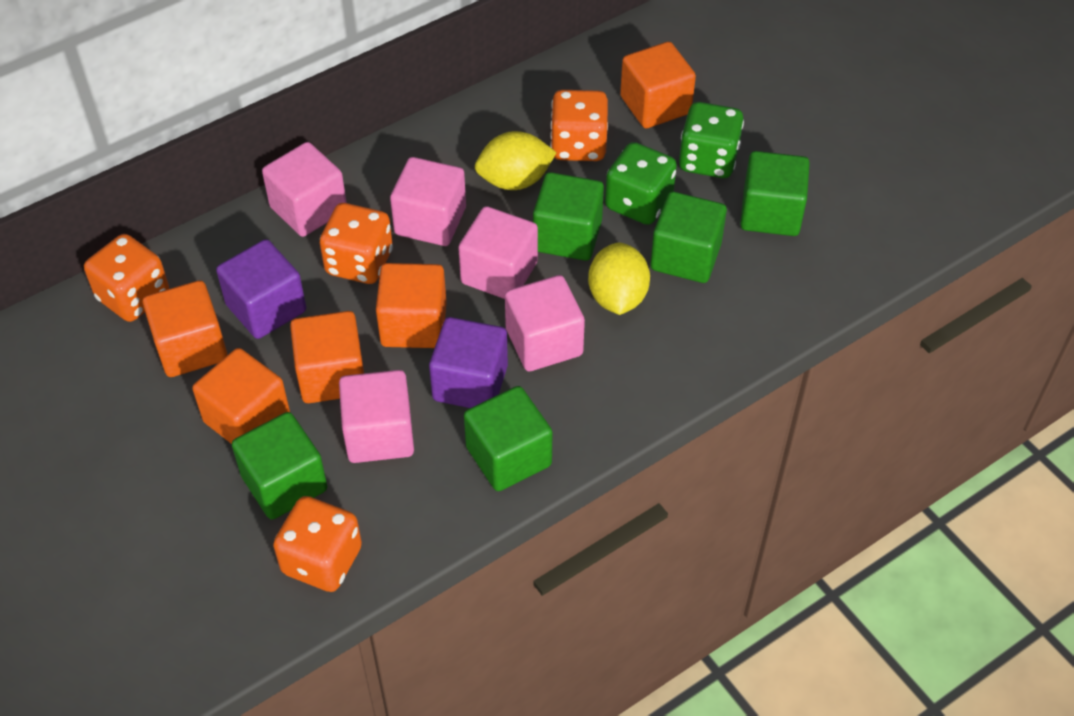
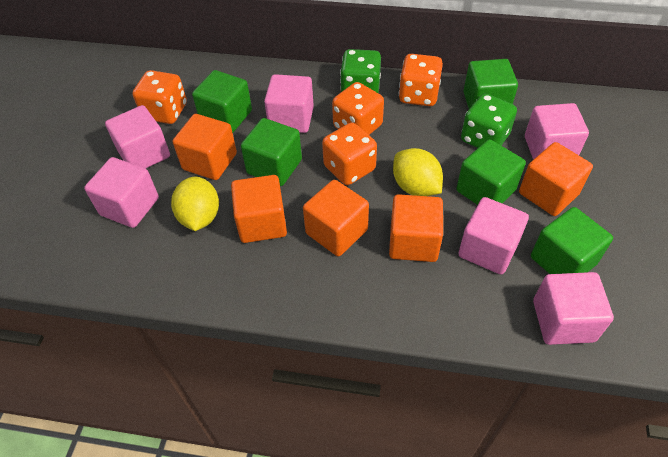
pink cube: 5 -> 6
purple cube: 2 -> 0

